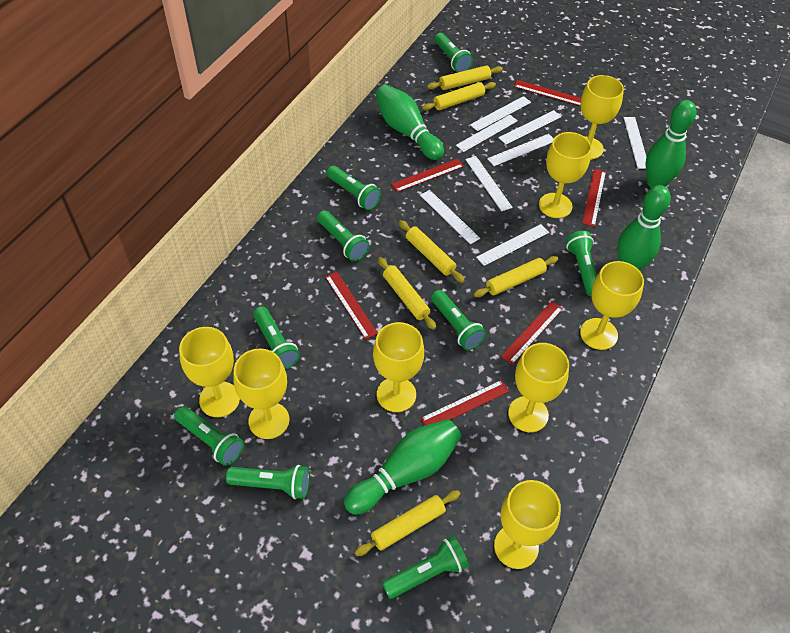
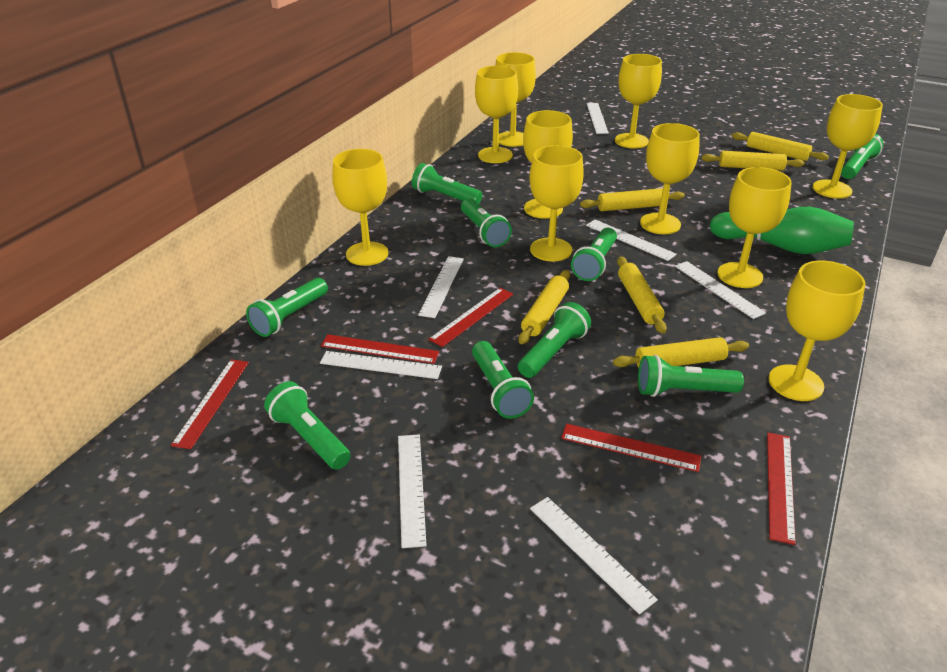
green bowling pin: 4 -> 1
red ruler: 6 -> 5
white ruler: 8 -> 7
yellow goblet: 8 -> 10

